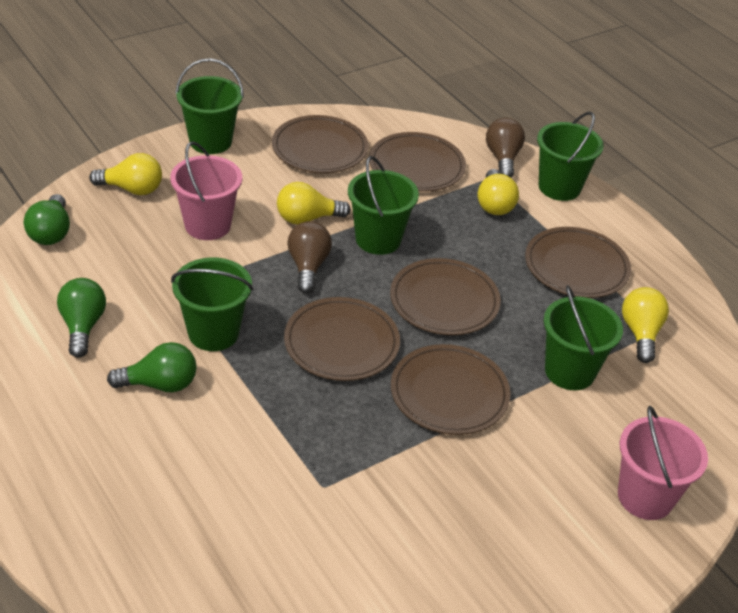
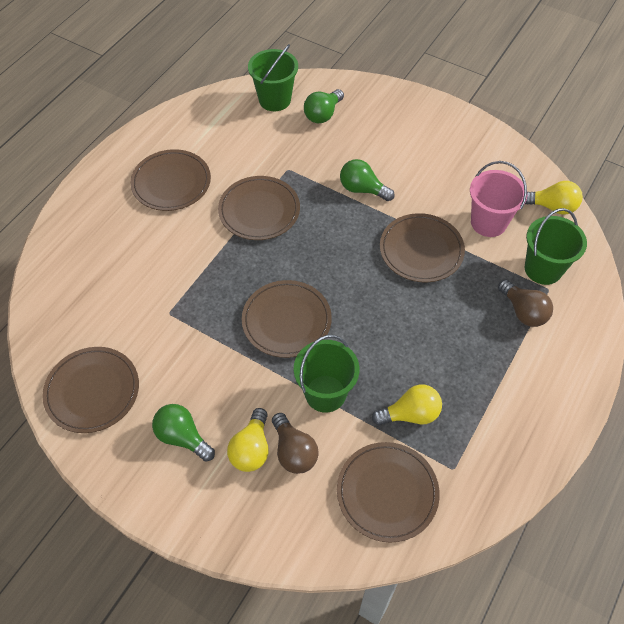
green bucket: 5 -> 3
pink bucket: 2 -> 1
yellow light bulb: 4 -> 3

